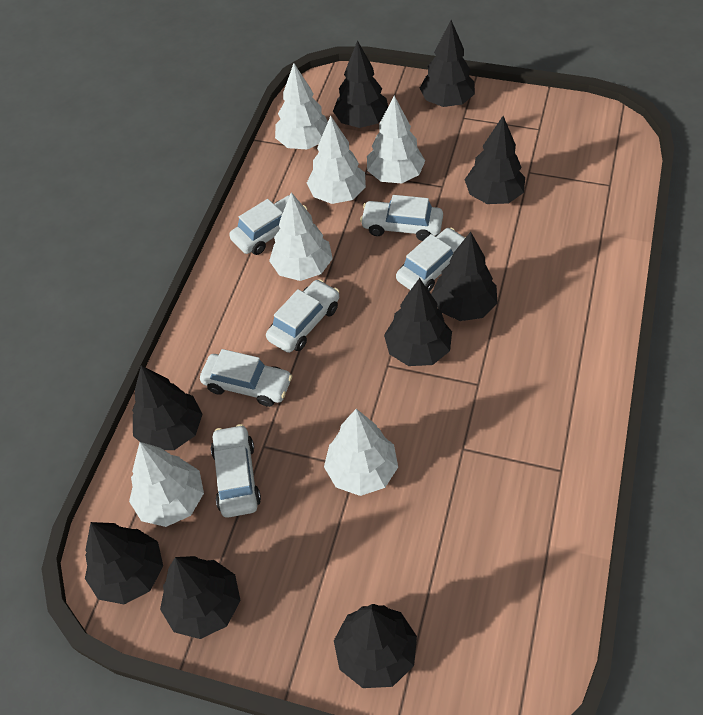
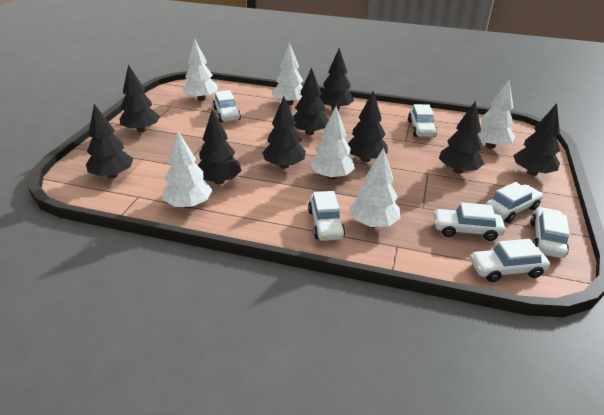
white car: 6 -> 7

